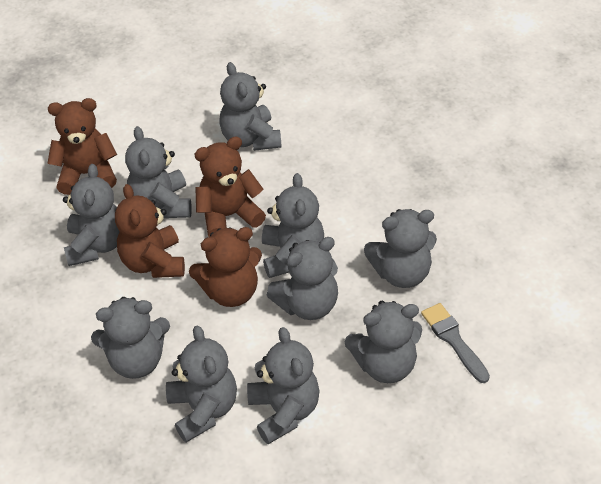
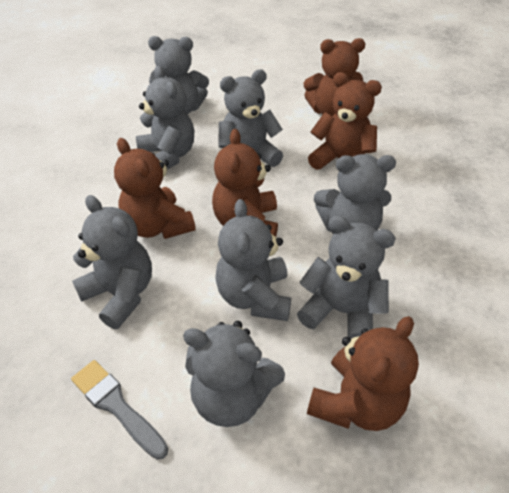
brown teddy bear: 4 -> 5
grey teddy bear: 10 -> 8

